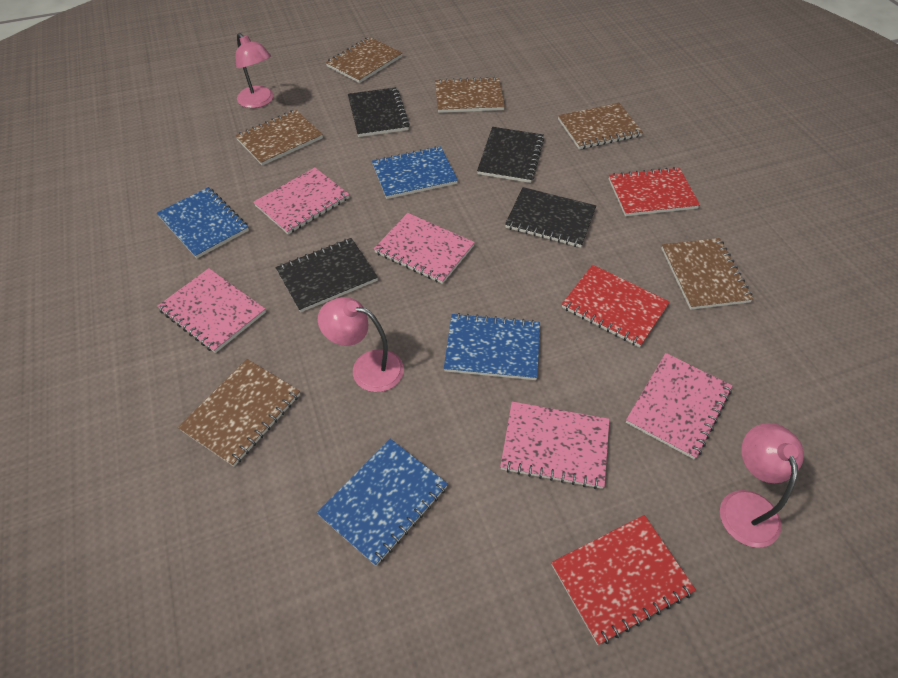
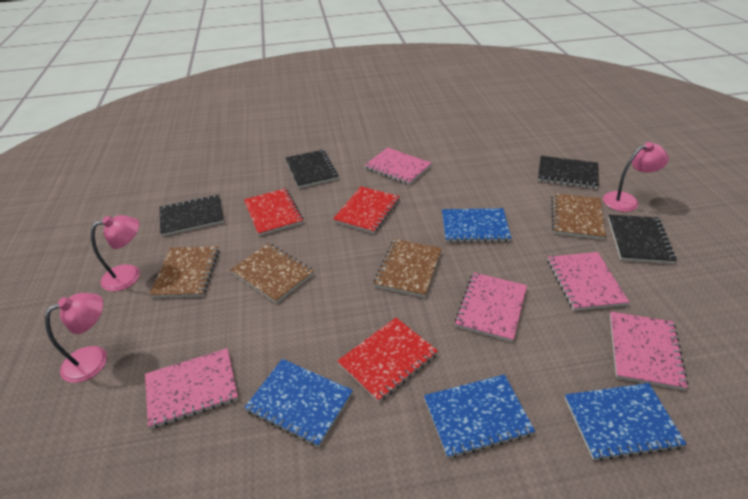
brown notebook: 6 -> 4

